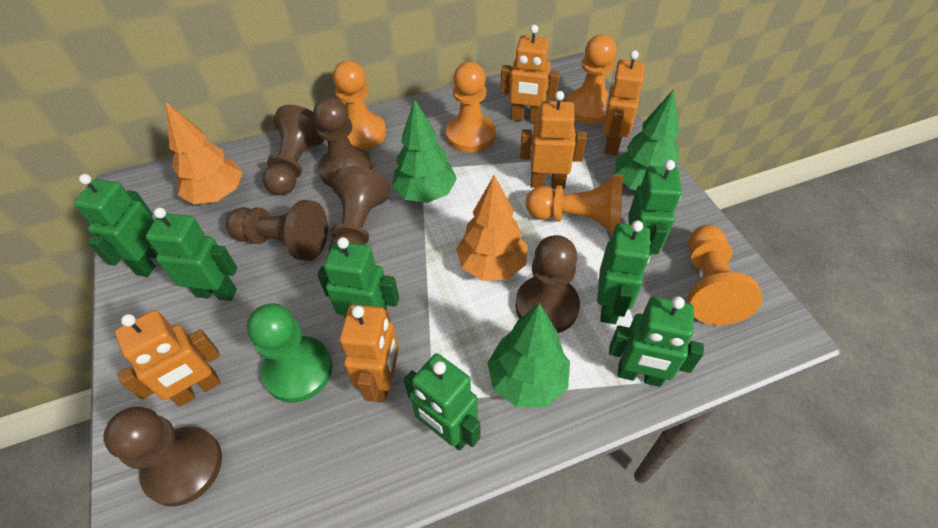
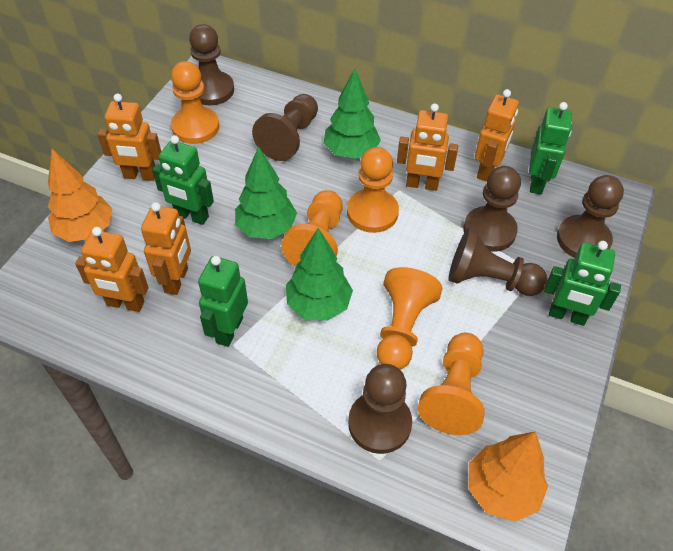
green pawn: 1 -> 0
green robot: 7 -> 4

